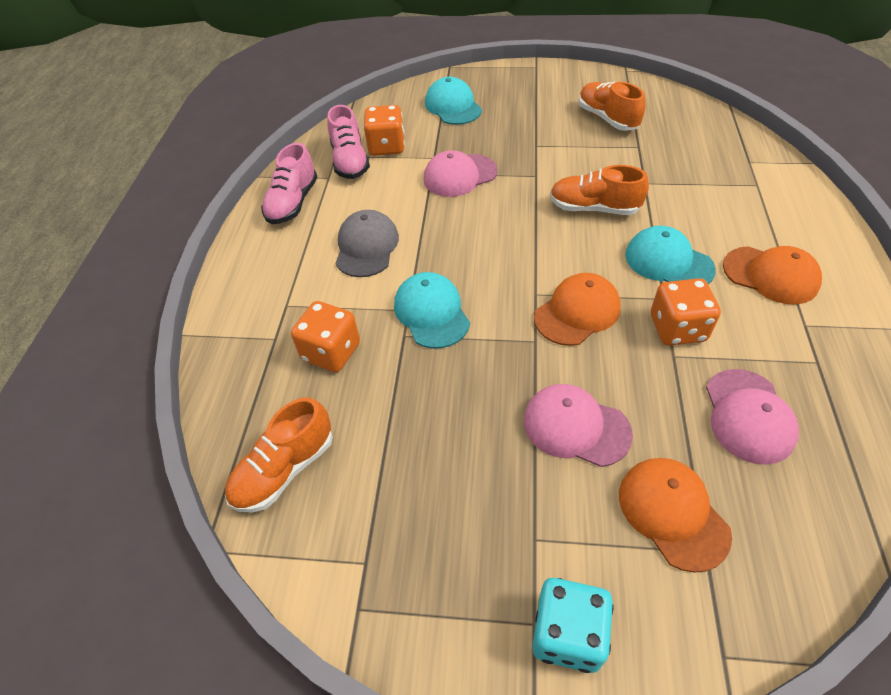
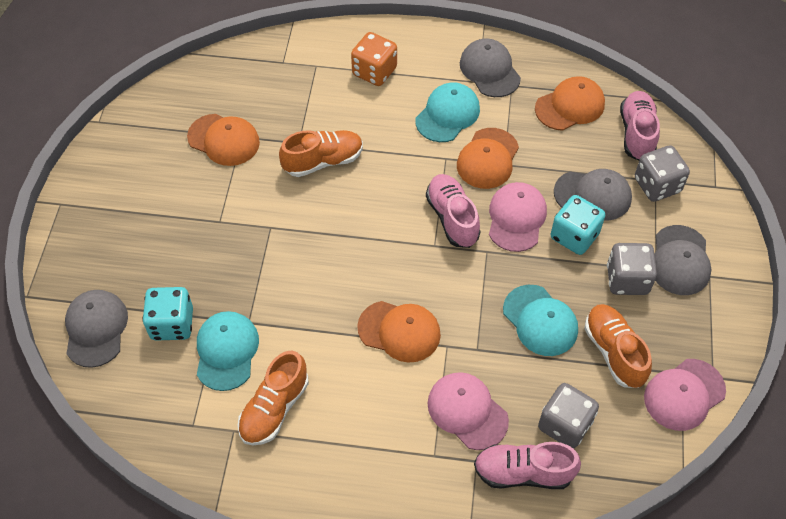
grey cap: 1 -> 4
grey dice: 0 -> 3
orange cap: 3 -> 4
orange dice: 3 -> 1
pink shoe: 2 -> 3
turquoise dice: 1 -> 2

